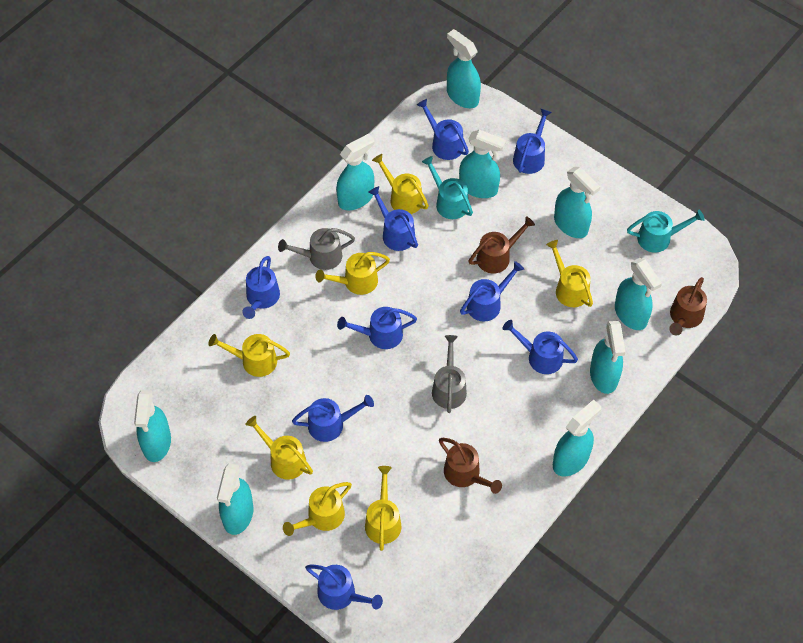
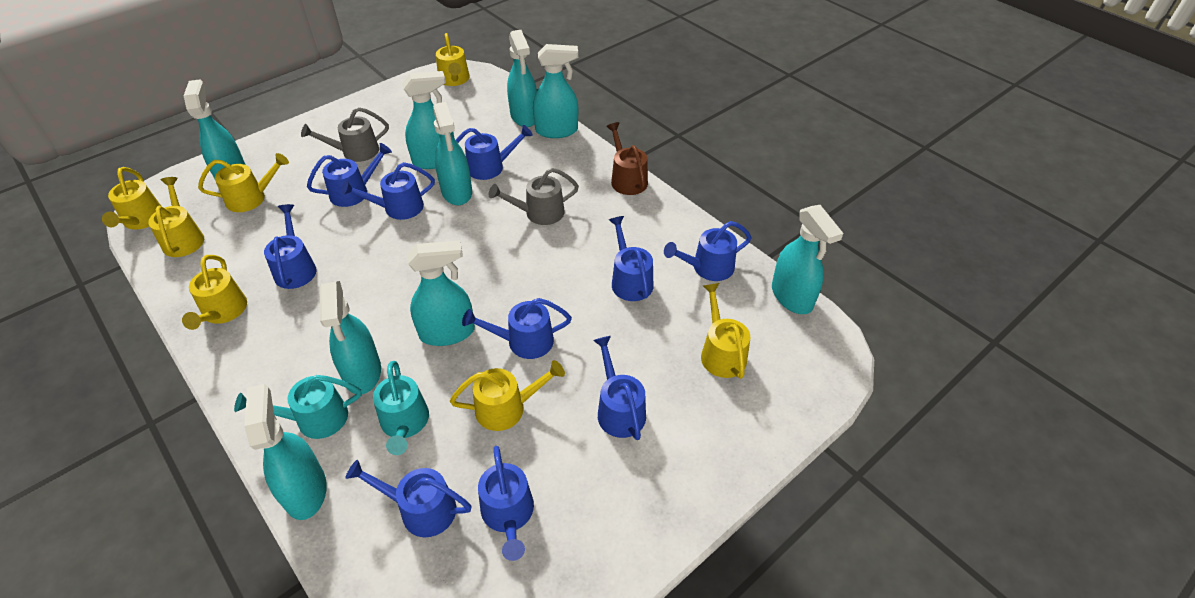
blue watering can: 9 -> 10
brown watering can: 3 -> 1

